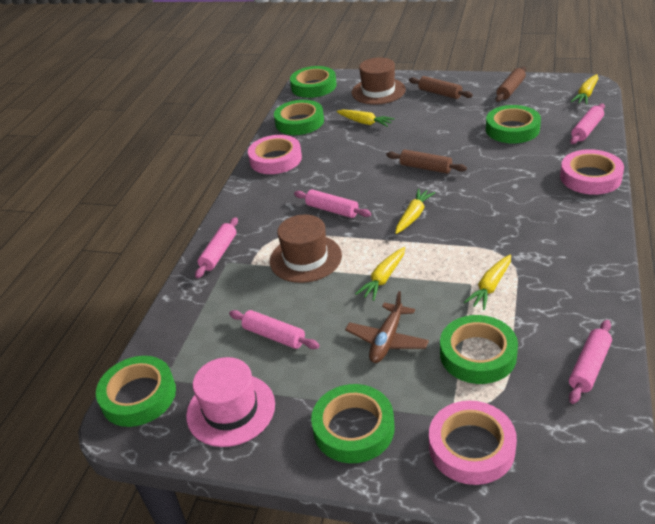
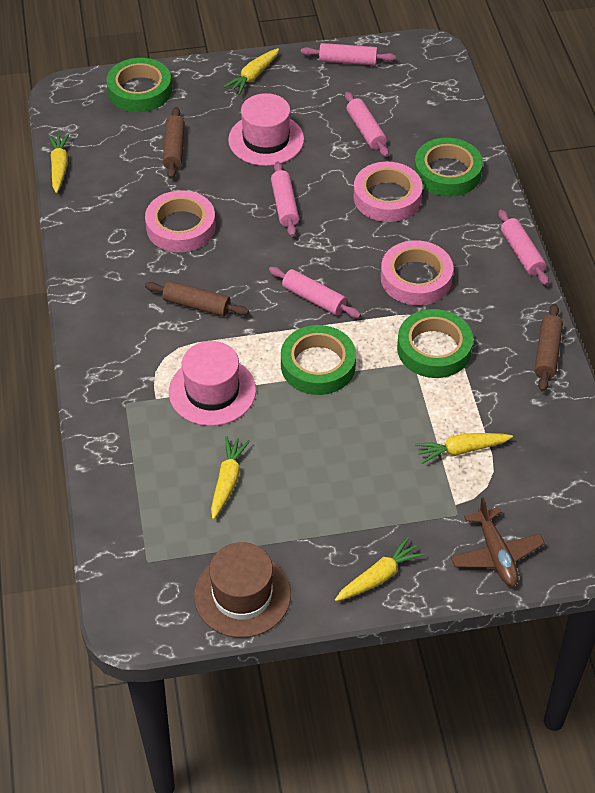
brown hat: 2 -> 1
green tape: 6 -> 4
pink hat: 1 -> 2

